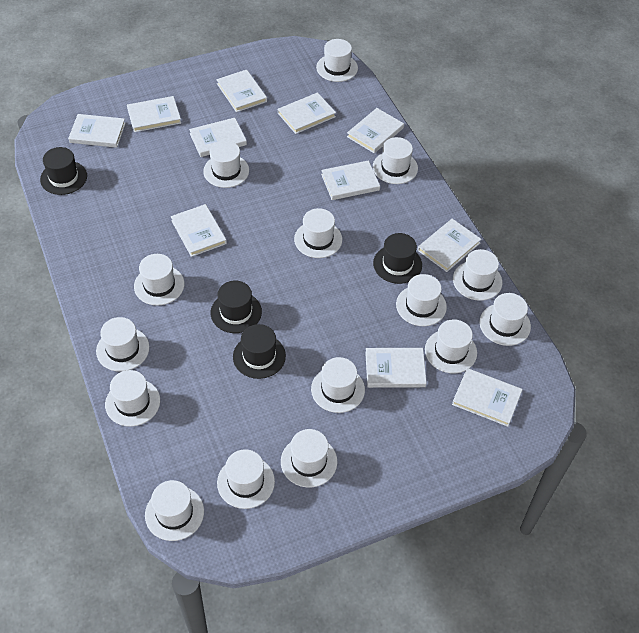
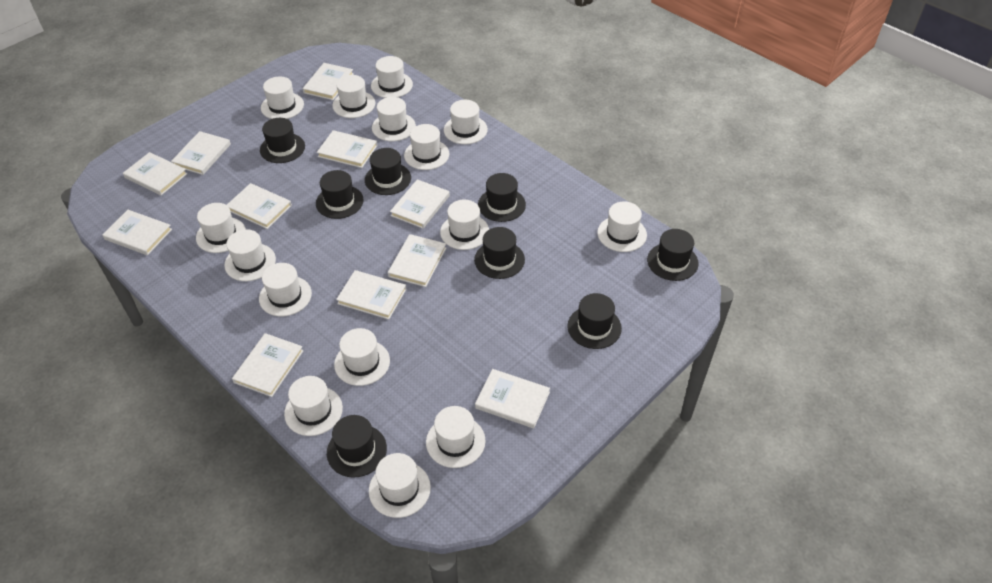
black hat: 4 -> 8

